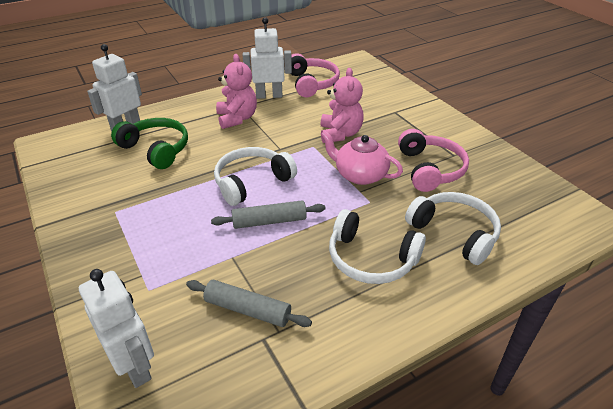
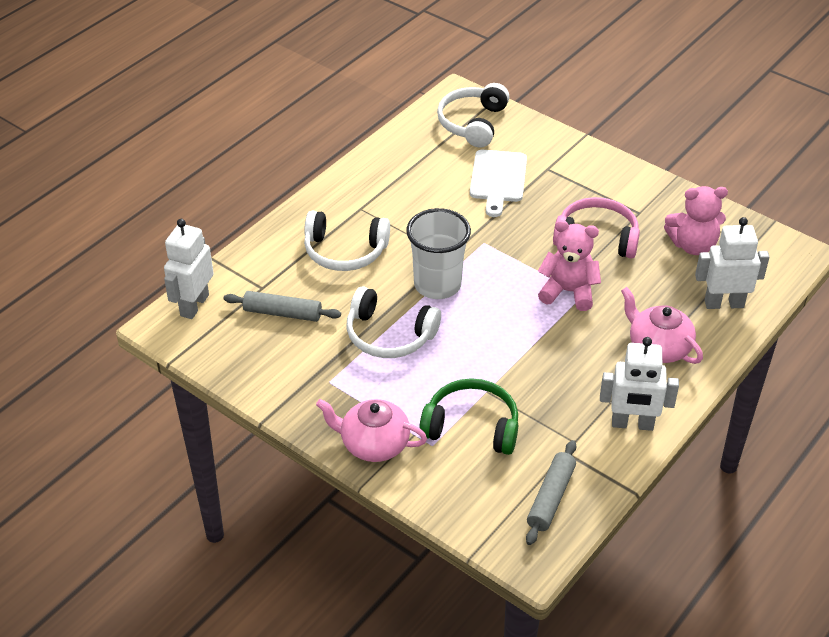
pink headphones: 2 -> 1
pink teapot: 1 -> 2
white cup: 0 -> 1
white cutting board: 0 -> 1

